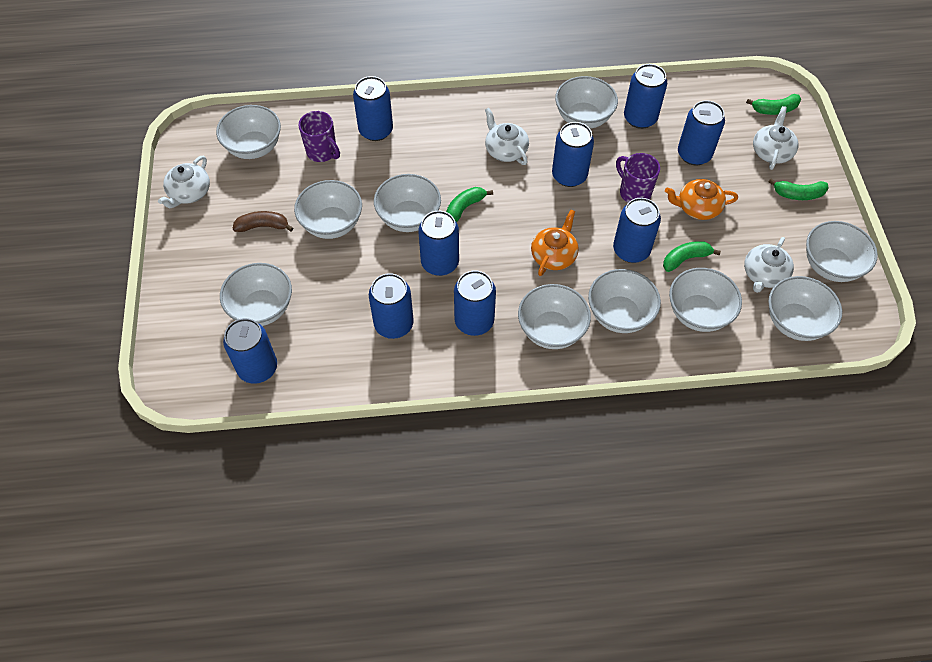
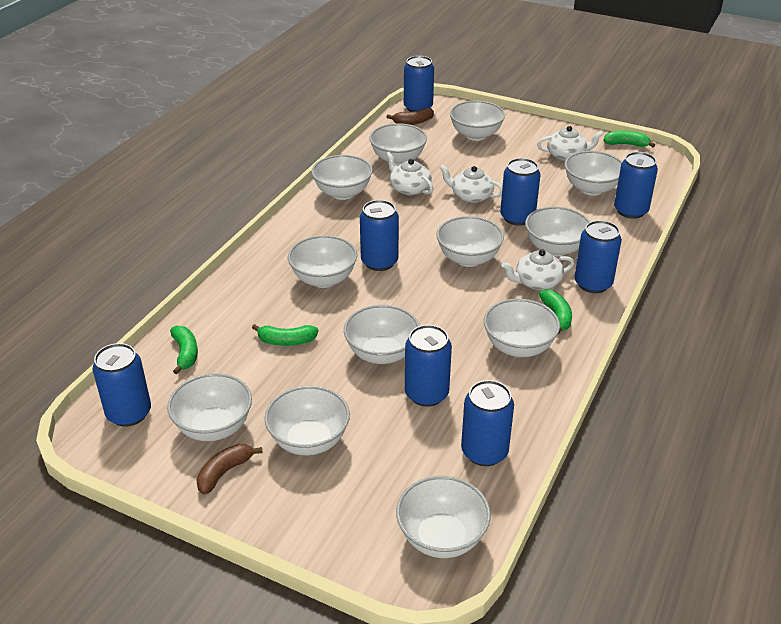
blue can: 9 -> 8
brown banana: 1 -> 2
orange teapot: 2 -> 0
purple mug: 2 -> 0
white bowl: 10 -> 12

